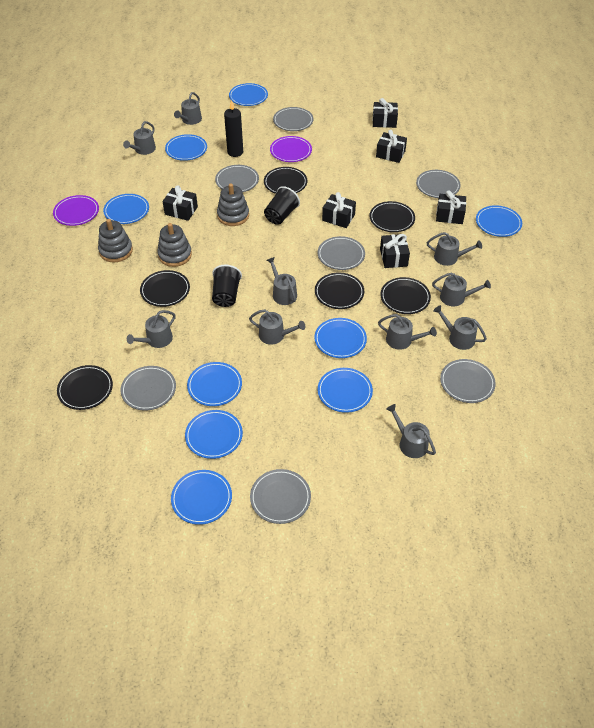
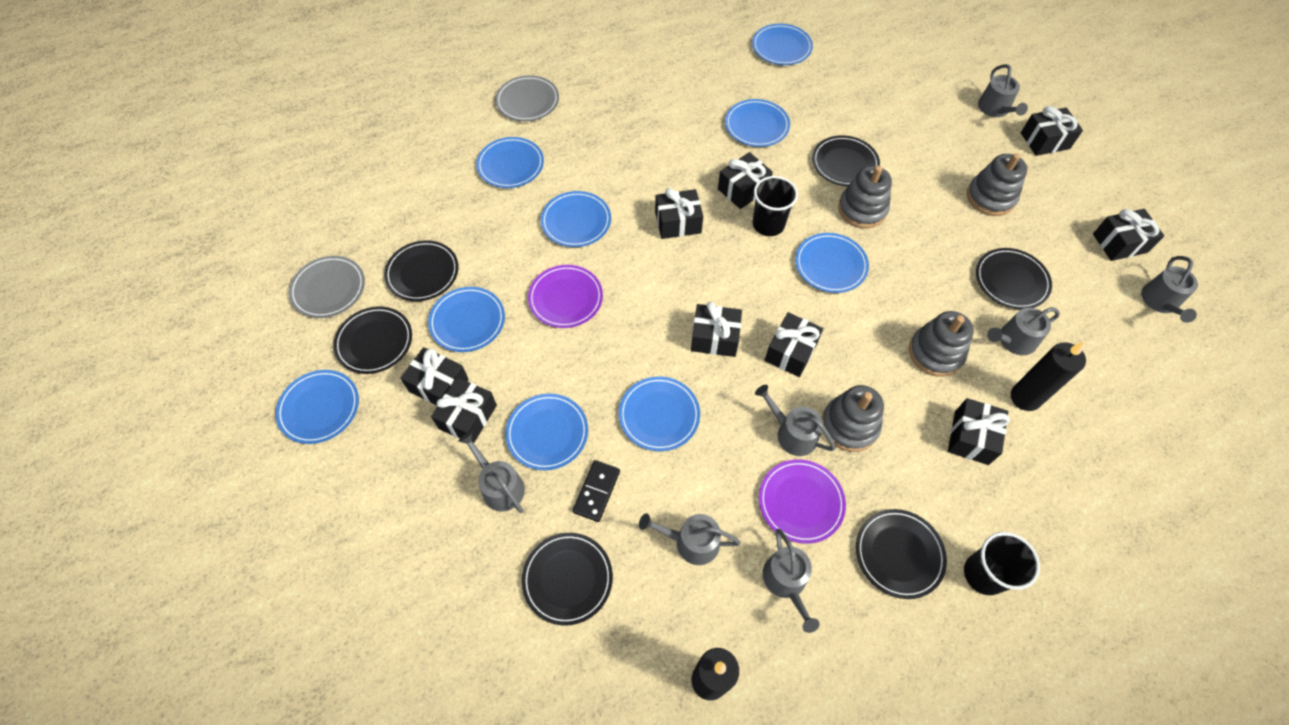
black candle: 1 -> 2
black domino: 0 -> 1
black gift: 6 -> 9
grey plate: 7 -> 2
grey stacking toy: 3 -> 4
grey watering can: 10 -> 7

